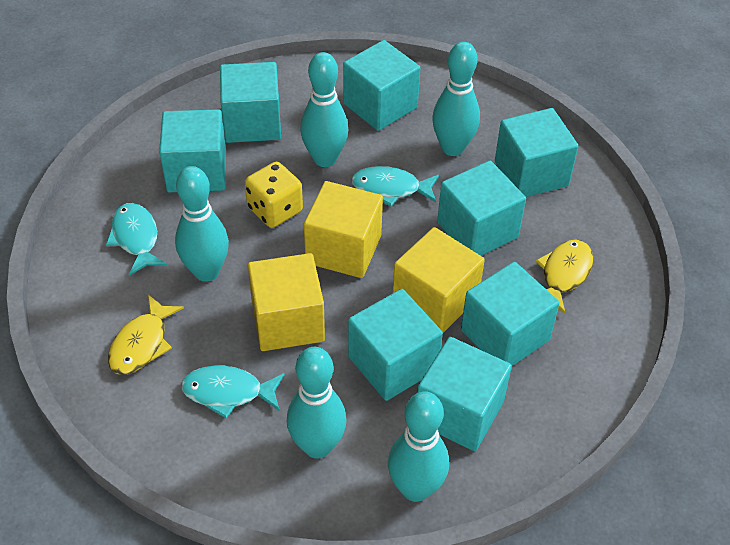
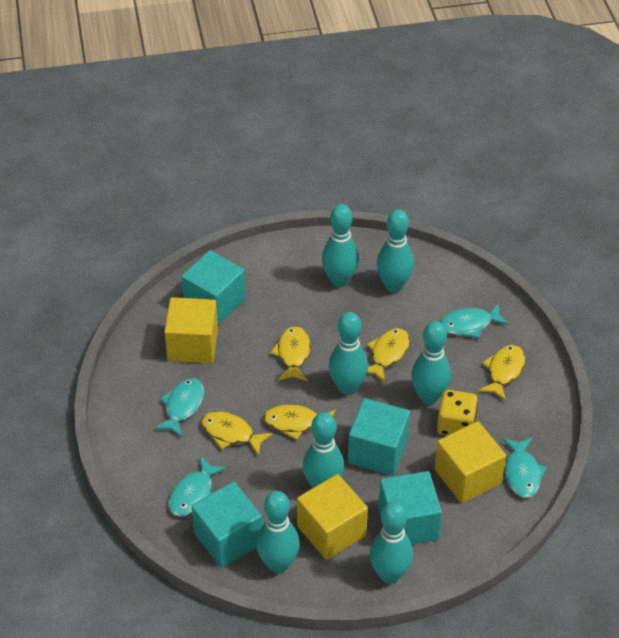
turquoise bowling pin: 5 -> 7
turquoise cube: 8 -> 4
turquoise fish: 3 -> 4
yellow fish: 2 -> 5

